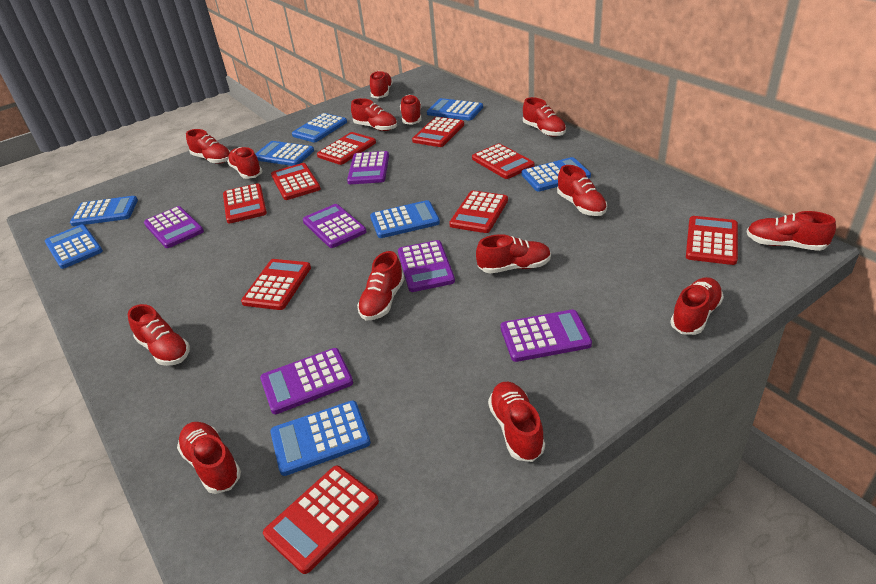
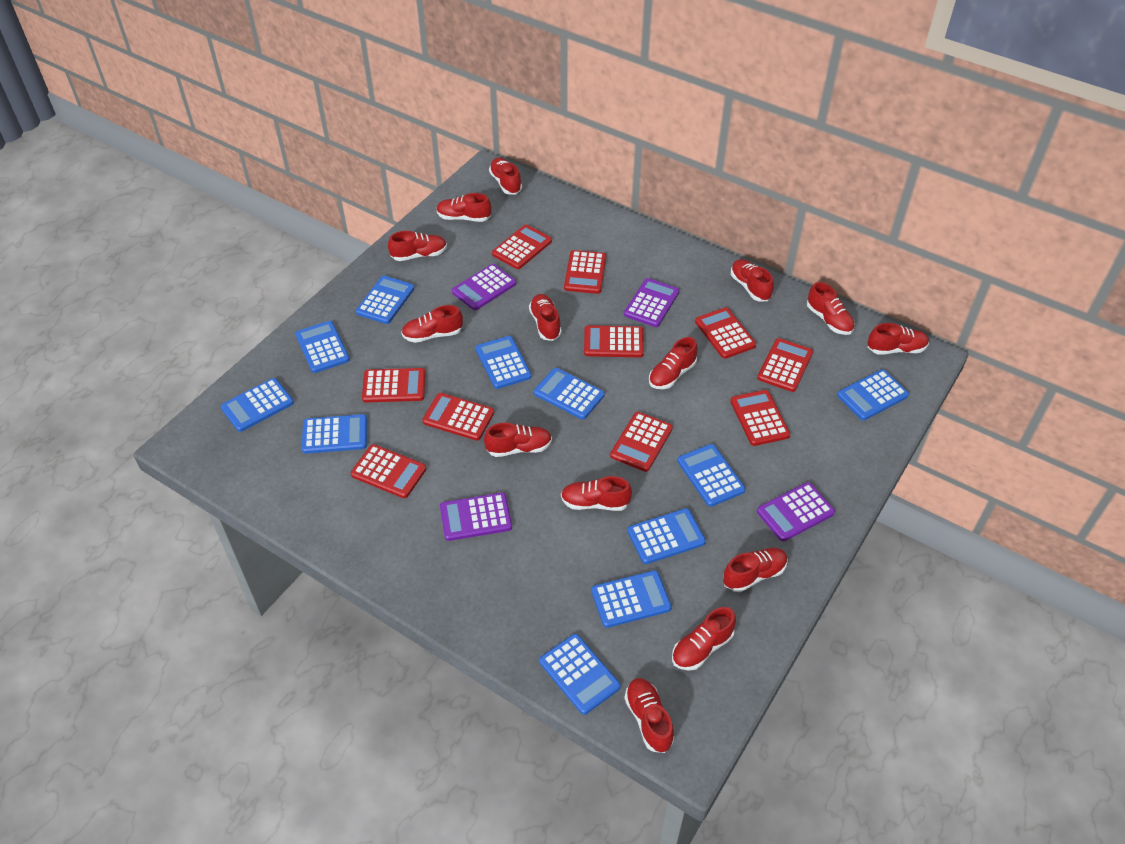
blue calculator: 8 -> 11
purple calculator: 6 -> 4
red calculator: 9 -> 10

